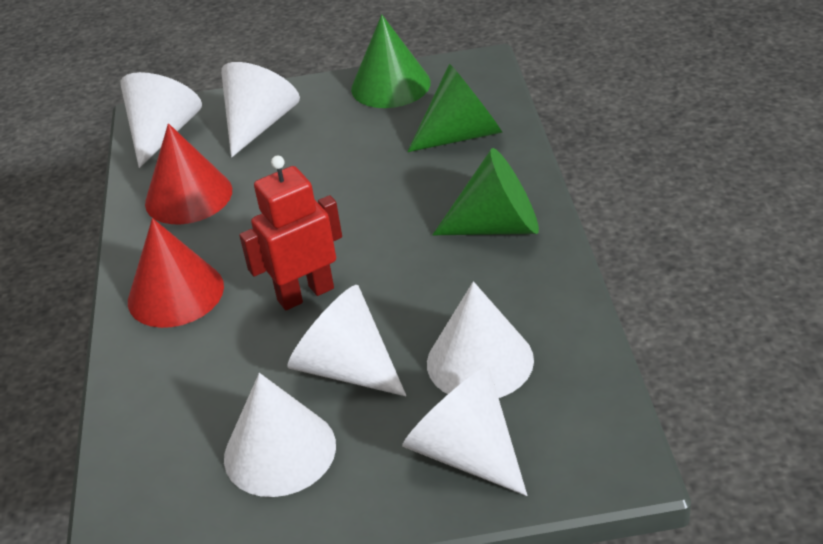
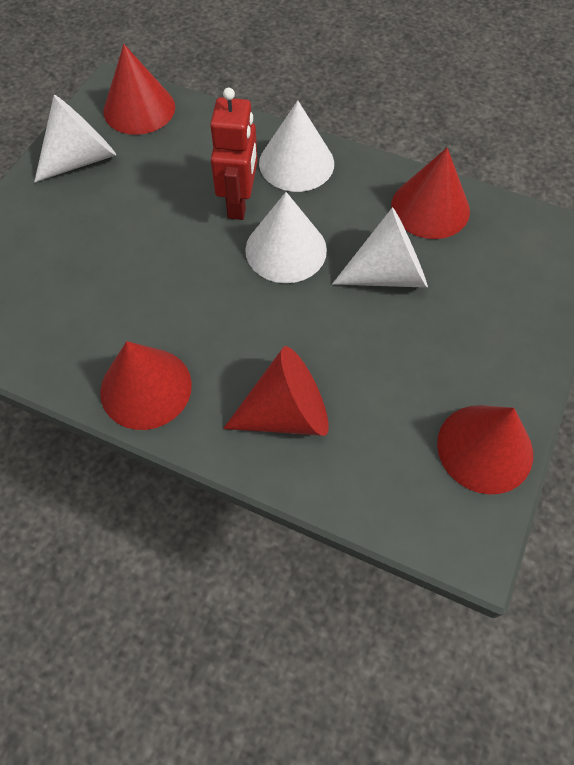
green cone: 3 -> 0
red cone: 2 -> 5
white cone: 6 -> 4

